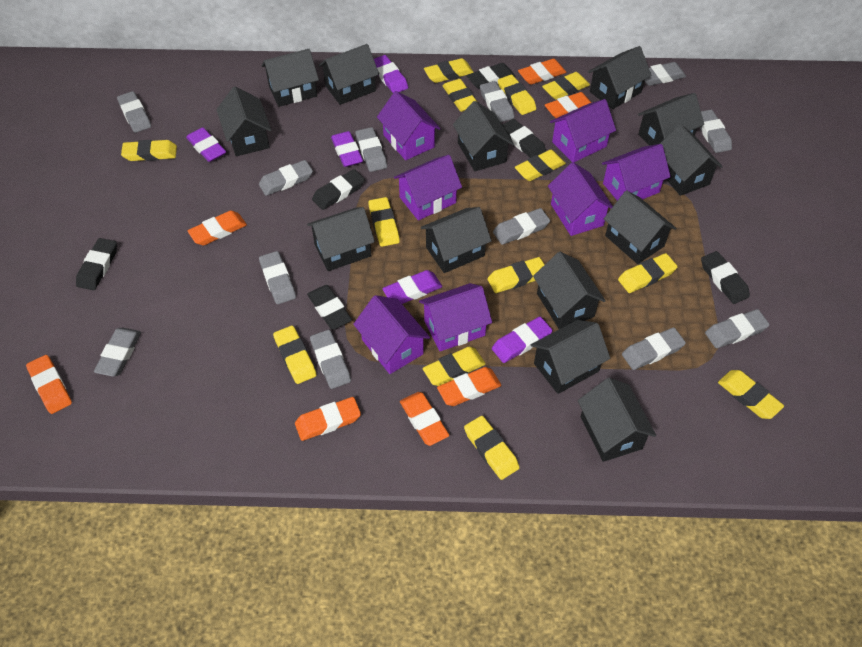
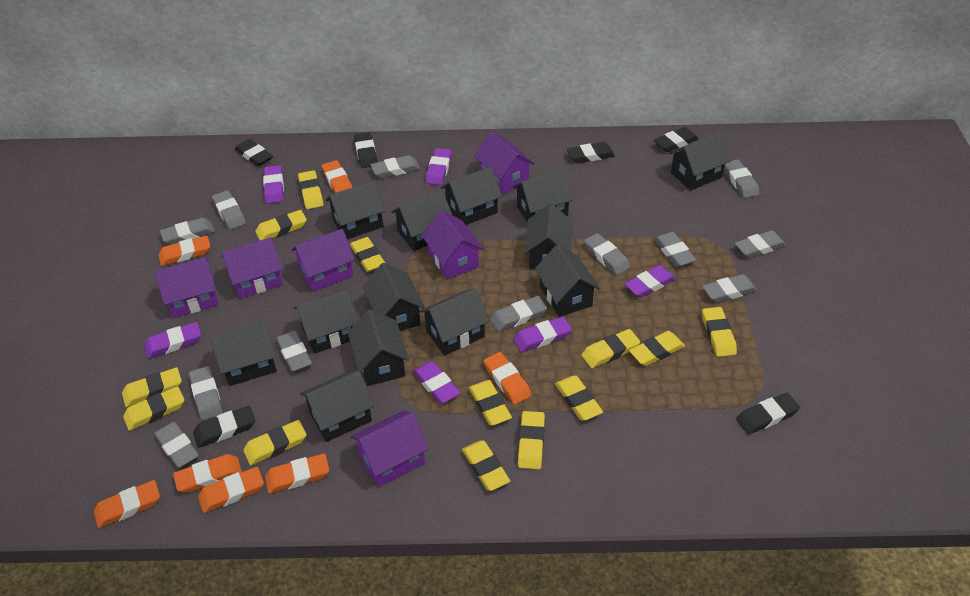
purple eraser: 5 -> 6
purple house: 7 -> 6

